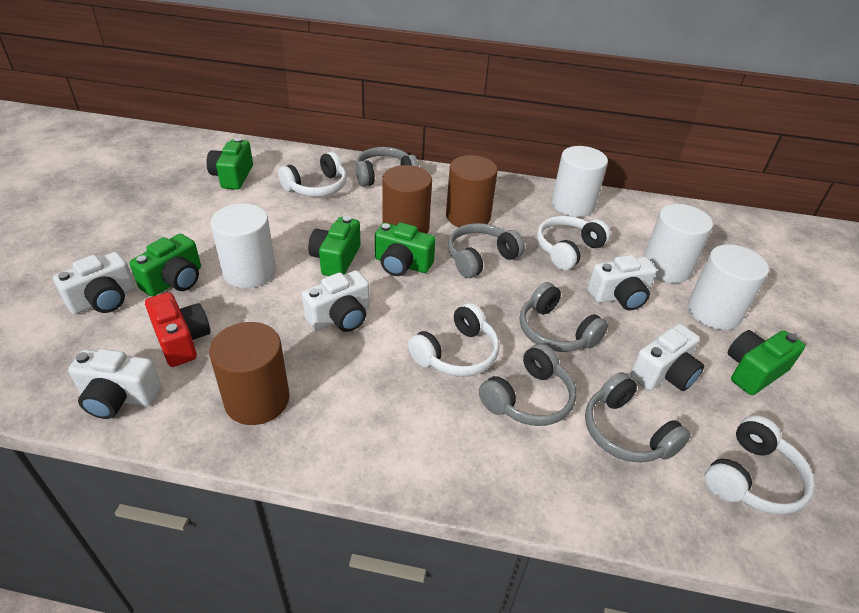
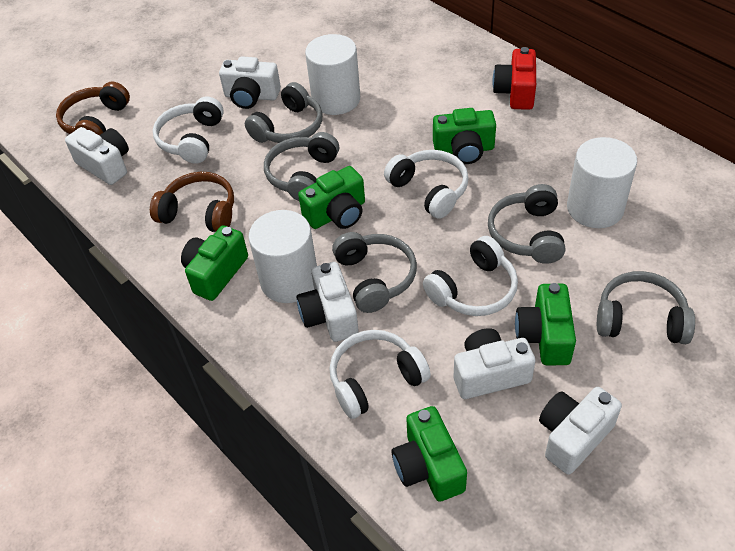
brown cylinder: 3 -> 0
brown headphones: 0 -> 2
white cylinder: 4 -> 3

